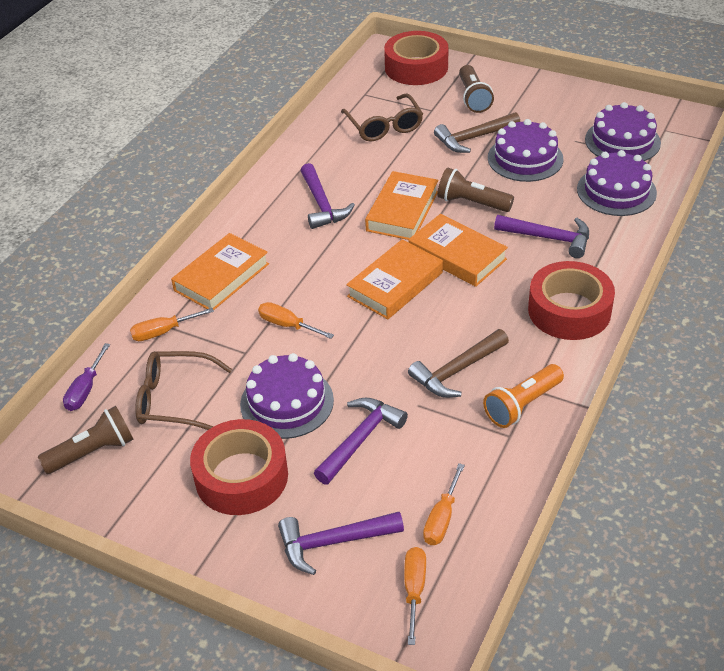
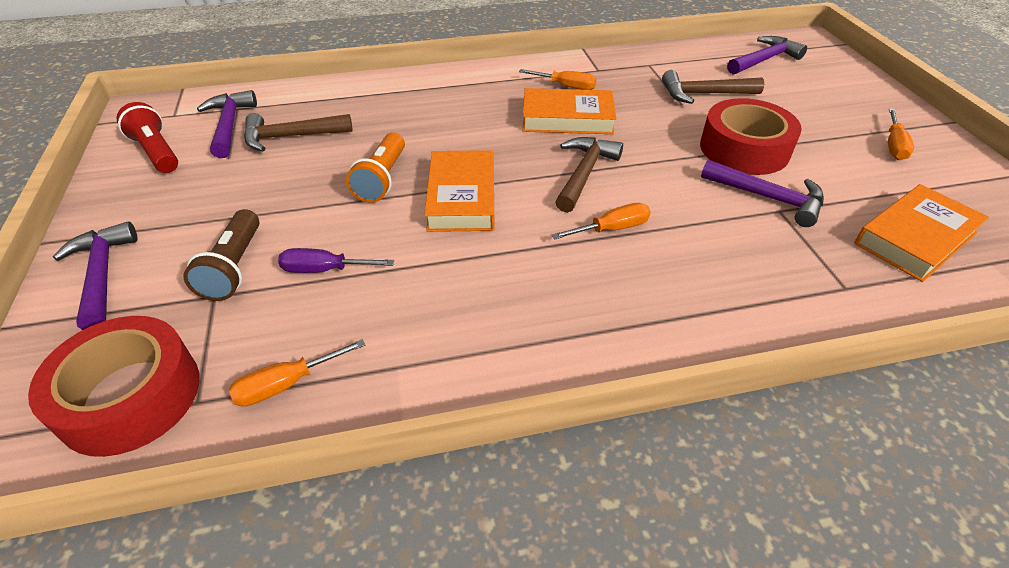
brown flashlight: 3 -> 1
brown glasses: 2 -> 0
brown hammer: 2 -> 3
orange book: 4 -> 3
purple cake: 4 -> 0
red flashlight: 0 -> 1
red tape: 3 -> 2

